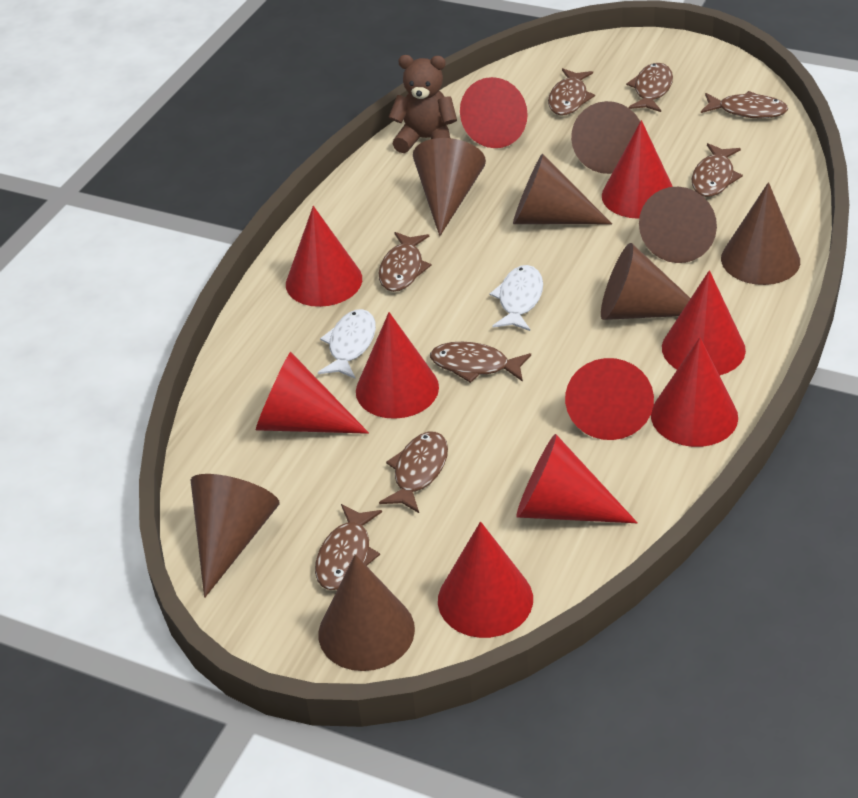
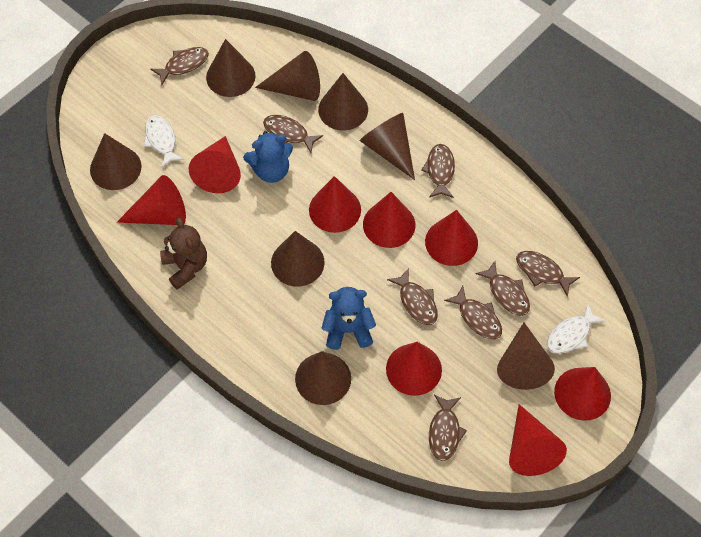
blue teddy bear: 0 -> 2
red cone: 10 -> 8

